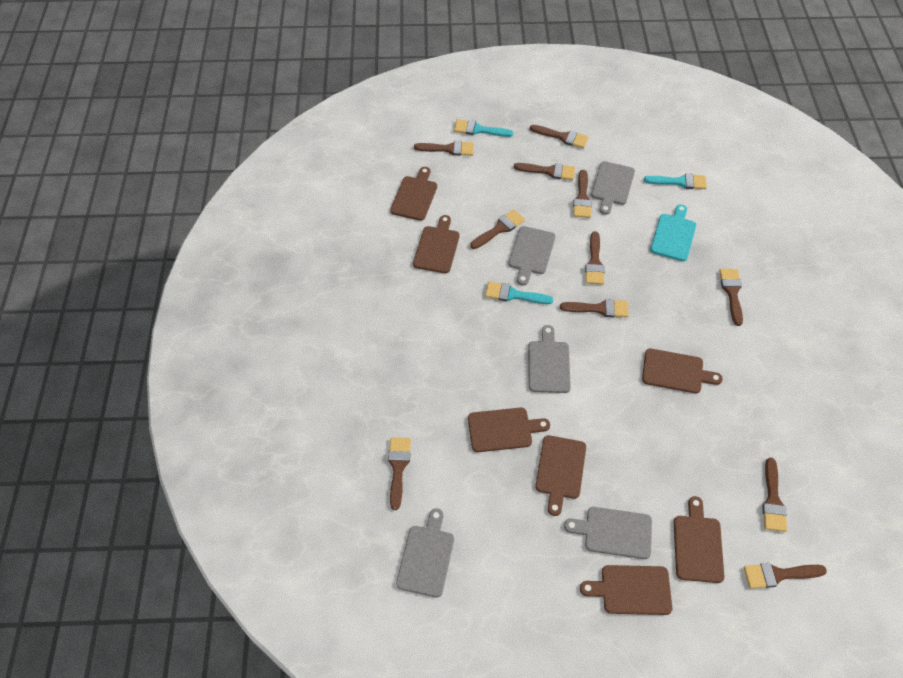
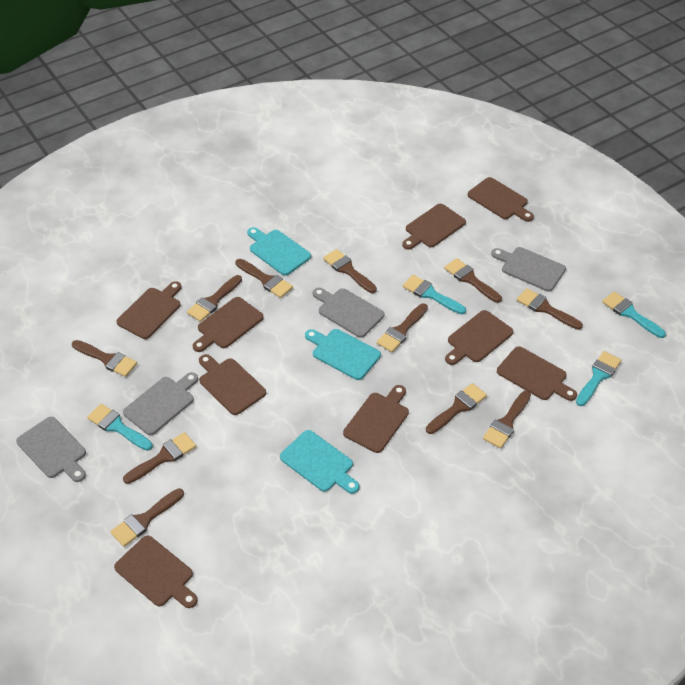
brown cutting board: 7 -> 9
grey cutting board: 5 -> 4
turquoise brush: 3 -> 4
turquoise cutting board: 1 -> 3

